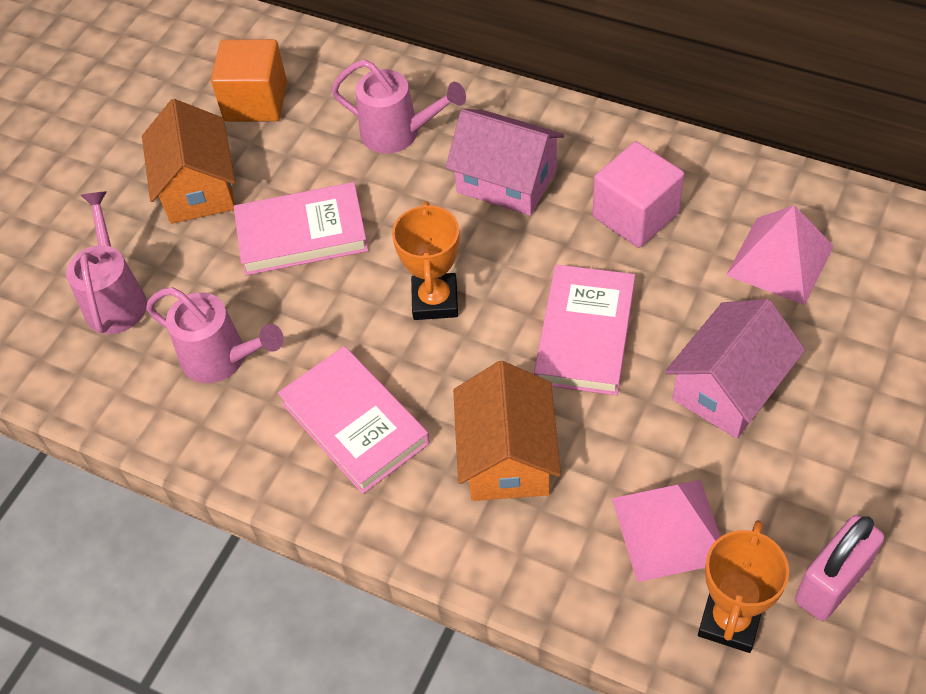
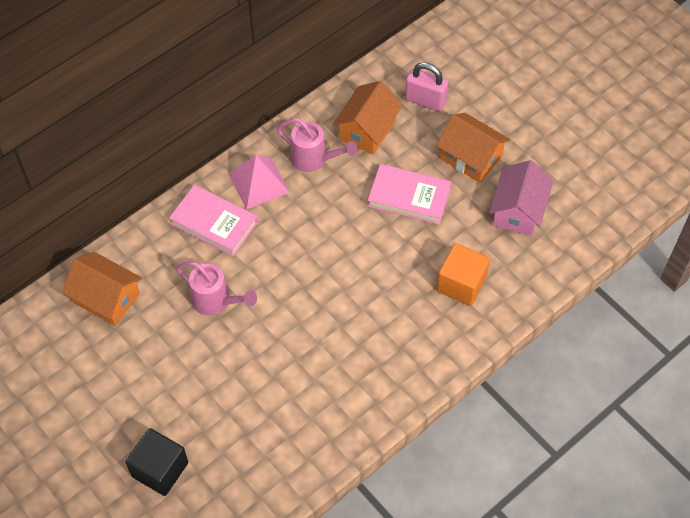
black cube: 0 -> 1
orange house: 2 -> 3
orange trophy: 2 -> 0
pink book: 3 -> 2
pink cube: 1 -> 0
pink house: 2 -> 1
pink pyramid: 2 -> 1
pink watering can: 3 -> 2

